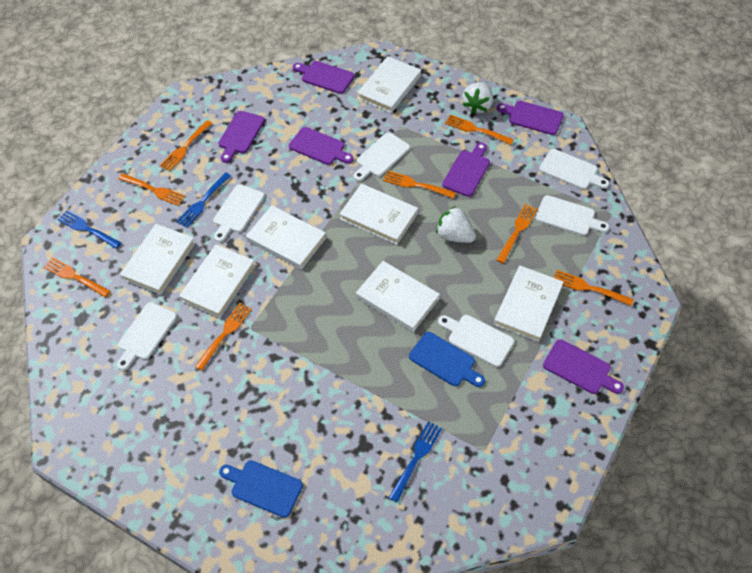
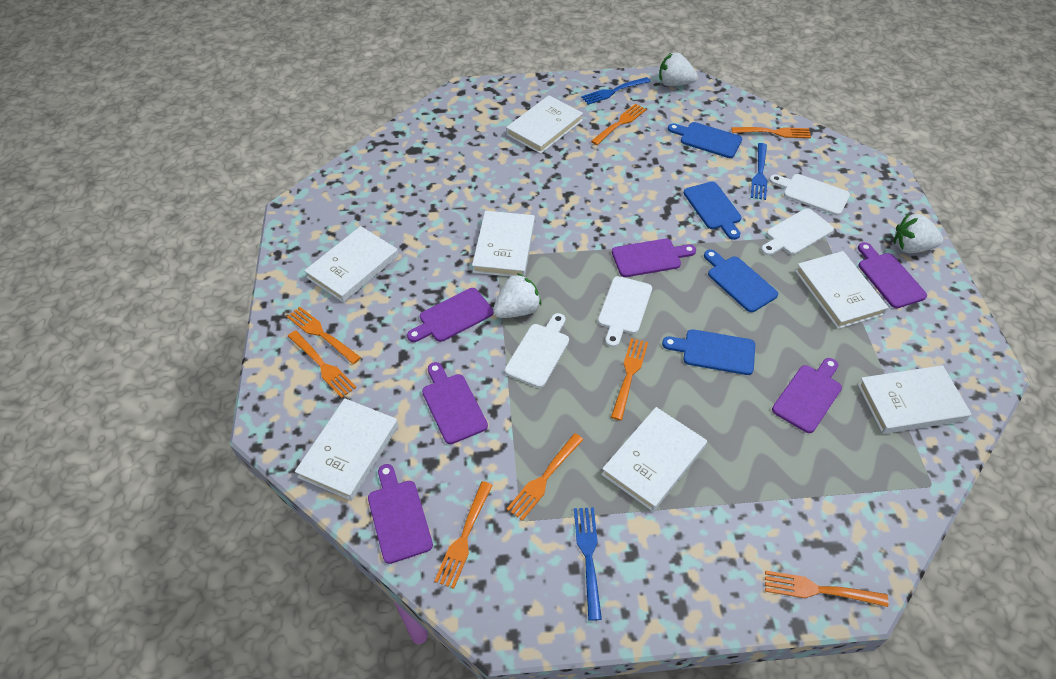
blue cutting board: 2 -> 4
white cutting board: 6 -> 4
white strawberry: 2 -> 3

